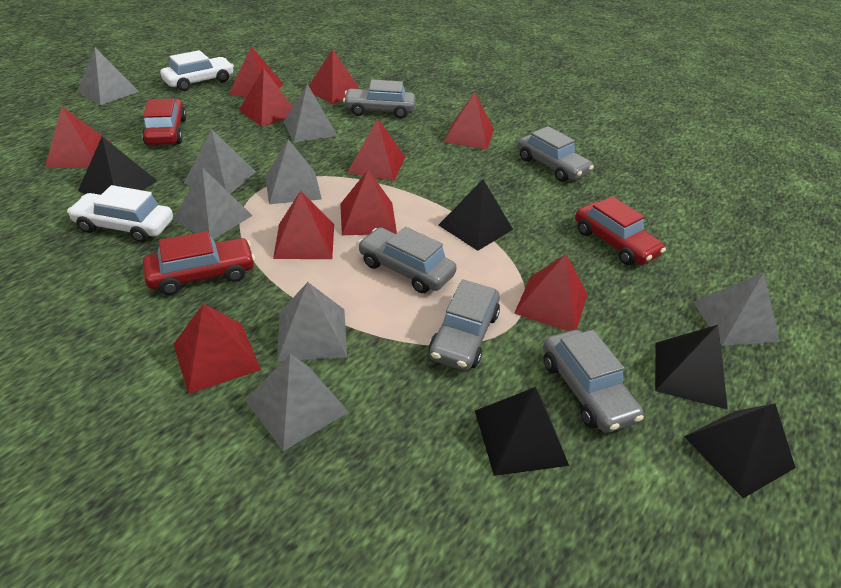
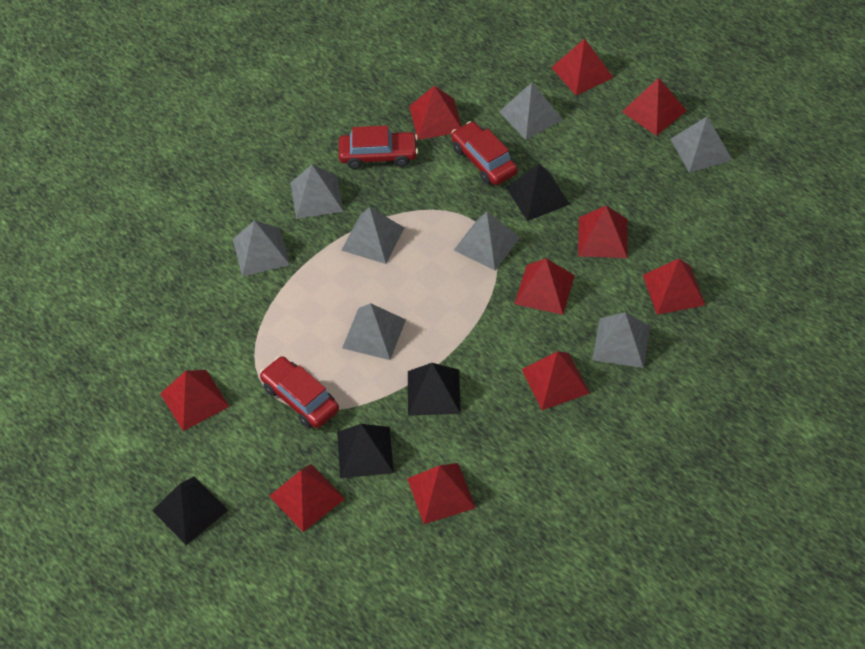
black pyramid: 5 -> 4
grey car: 5 -> 0
white car: 2 -> 0

